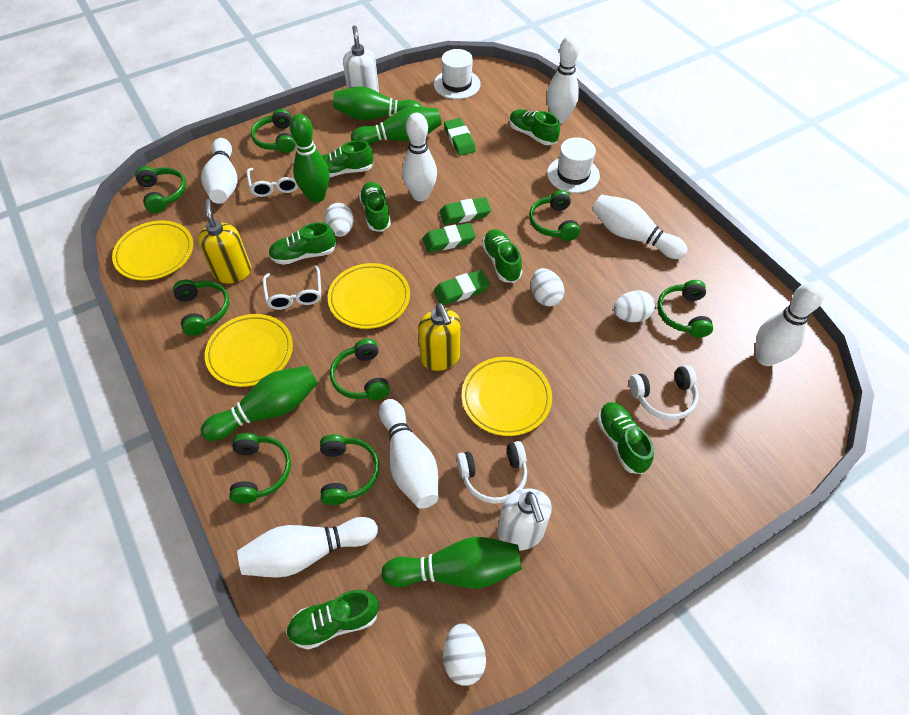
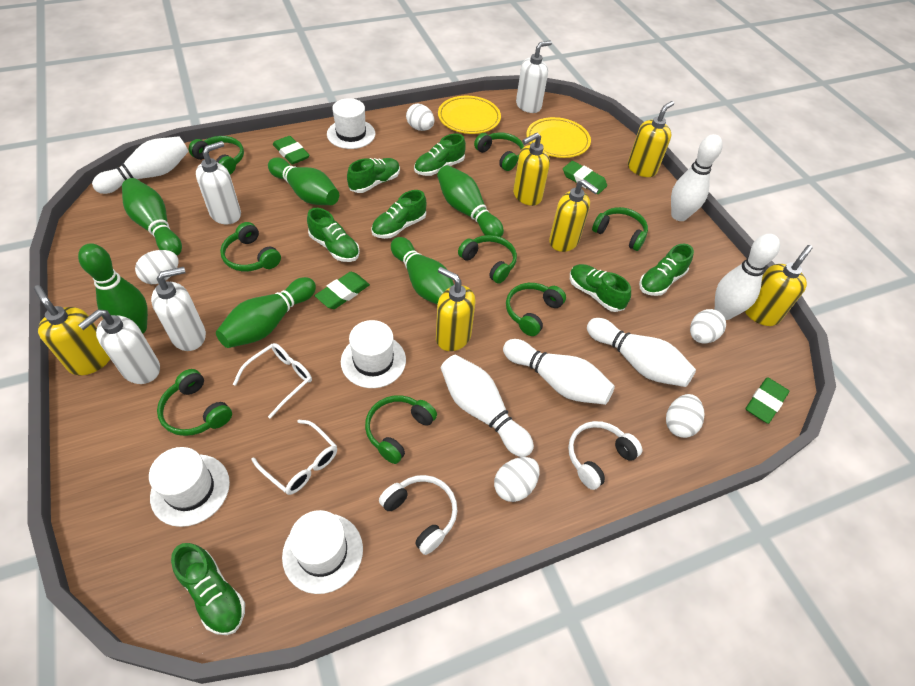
green bowling pin: 5 -> 6
white bowling pin: 7 -> 6
white egg: 4 -> 5
white hat: 2 -> 4
white soap dispenser: 2 -> 4
yellow plate: 4 -> 2
yellow soap dispenser: 2 -> 6

